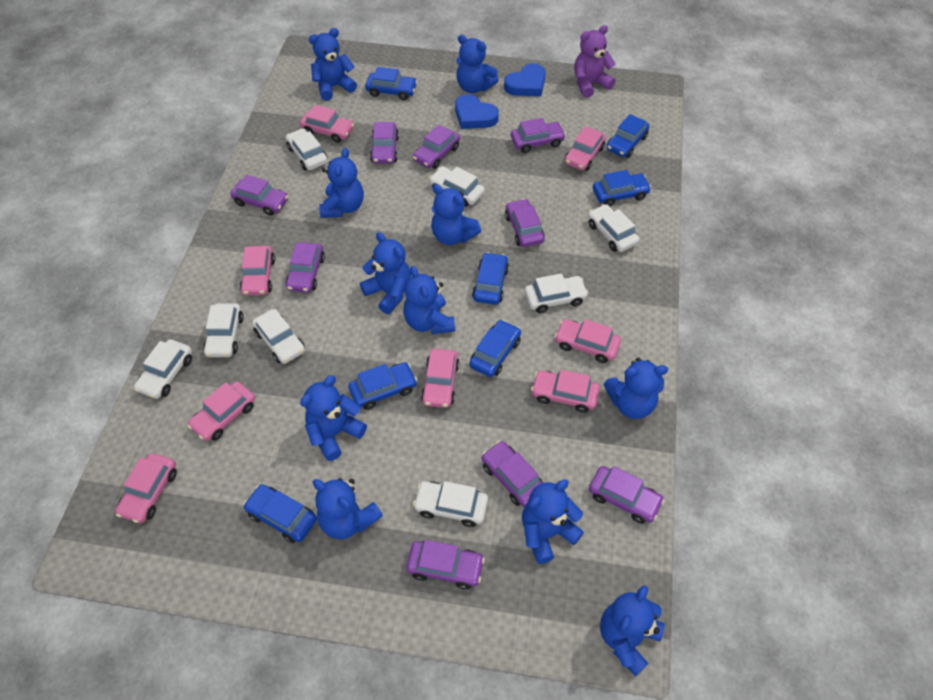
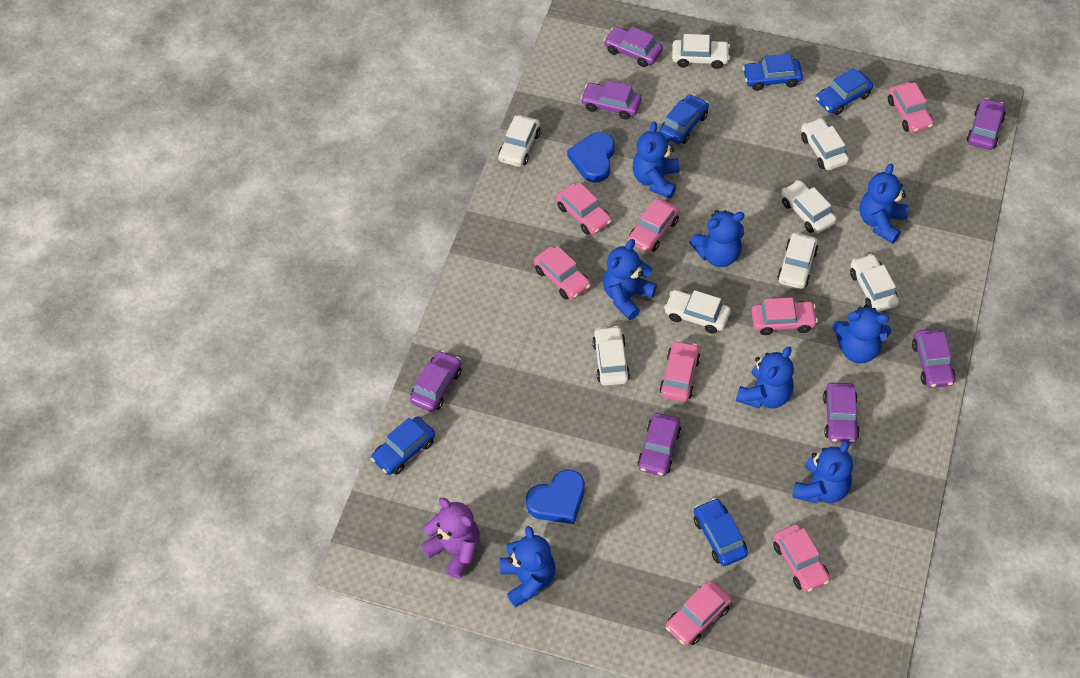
blue car: 7 -> 5
blue teddy bear: 11 -> 8
purple car: 9 -> 7

